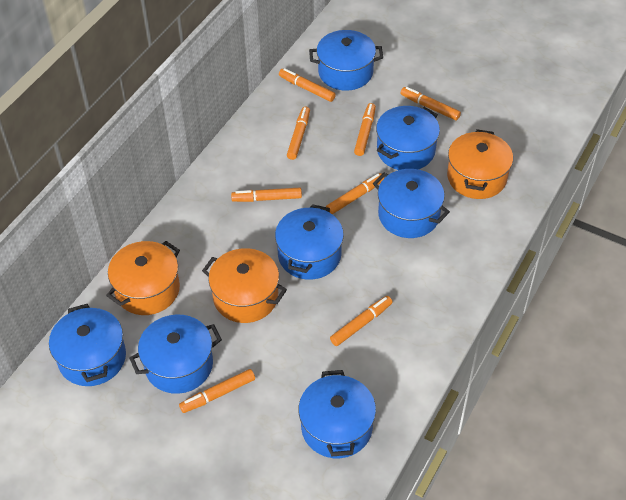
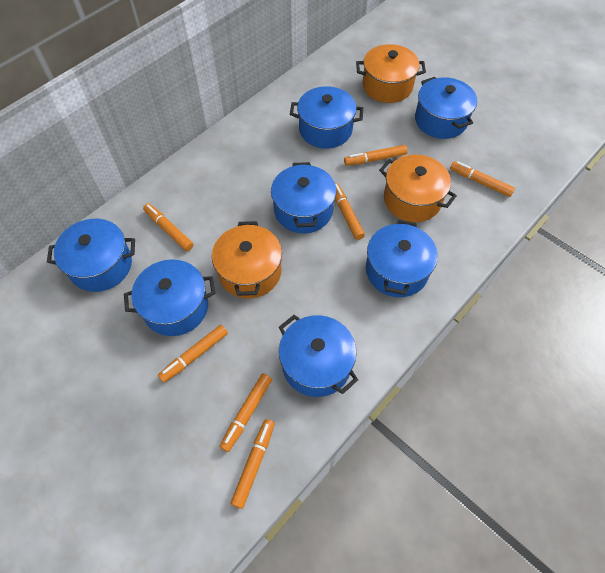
orange marker: 8 -> 7

